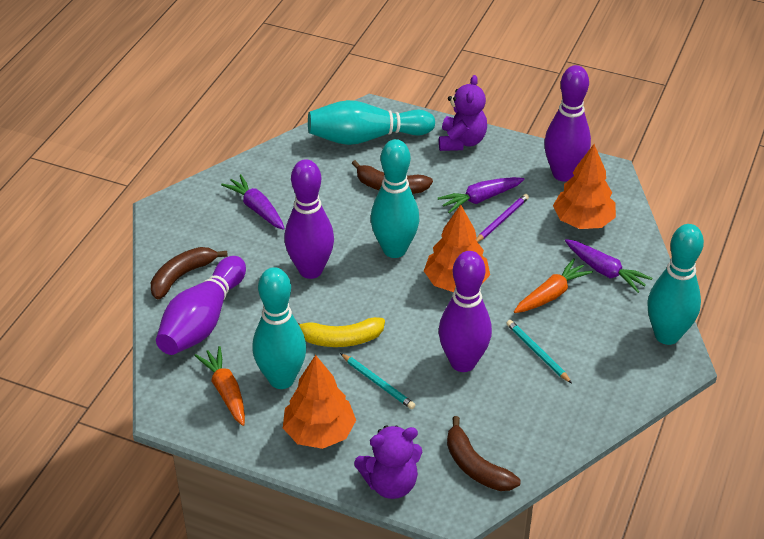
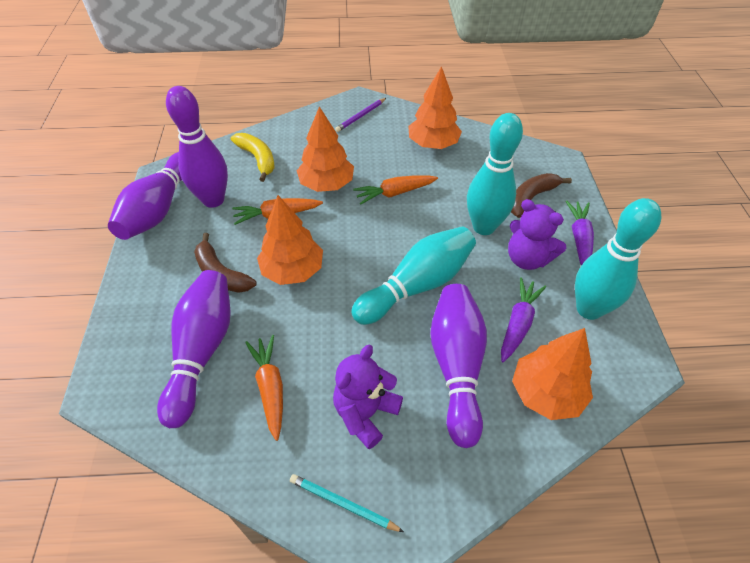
brown banana: 3 -> 2
orange carrot: 2 -> 3
orange tree: 3 -> 4
purple carrot: 3 -> 2
turquoise bowling pin: 4 -> 3
turquoise pencil: 2 -> 1

